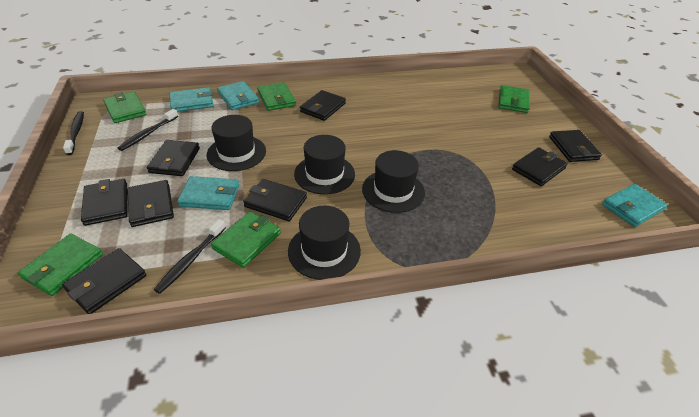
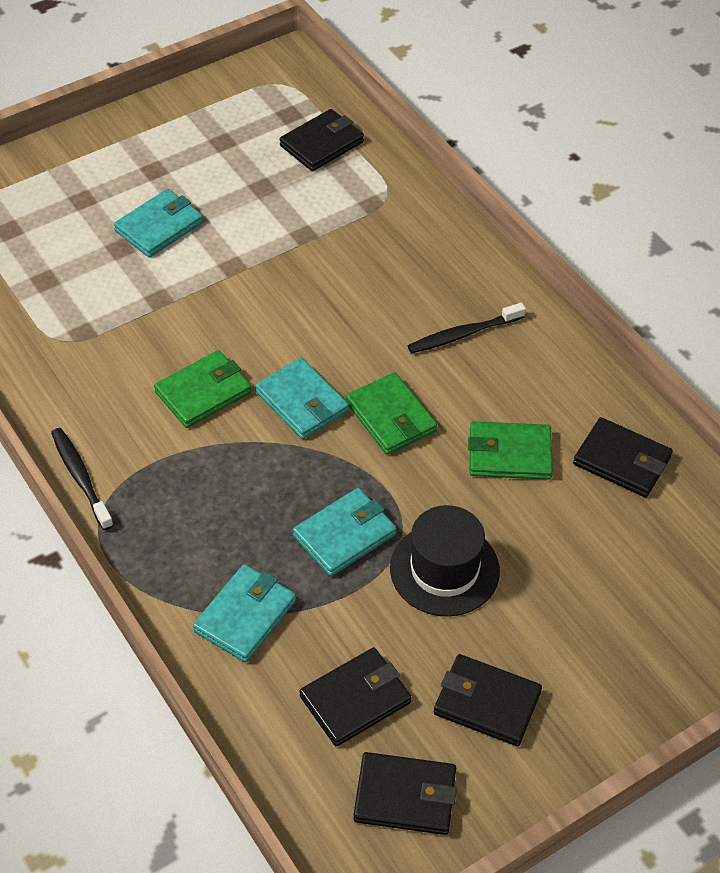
black hat: 4 -> 1
black toothbrush: 3 -> 2
black wallet: 8 -> 5
green wallet: 5 -> 3

